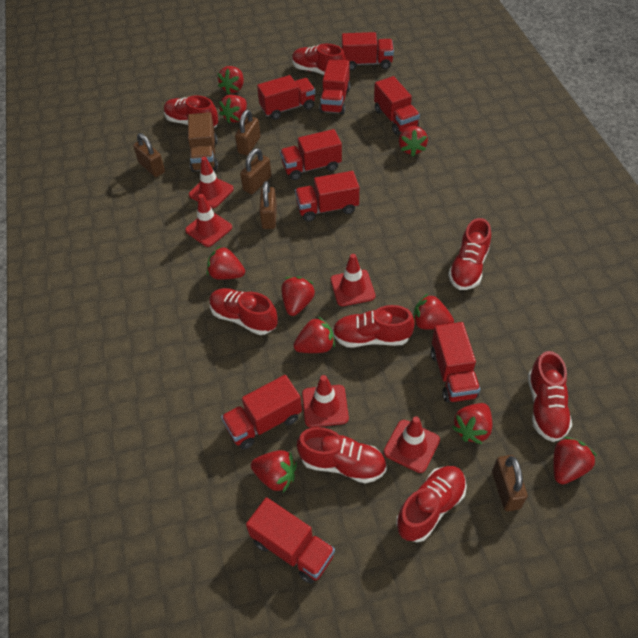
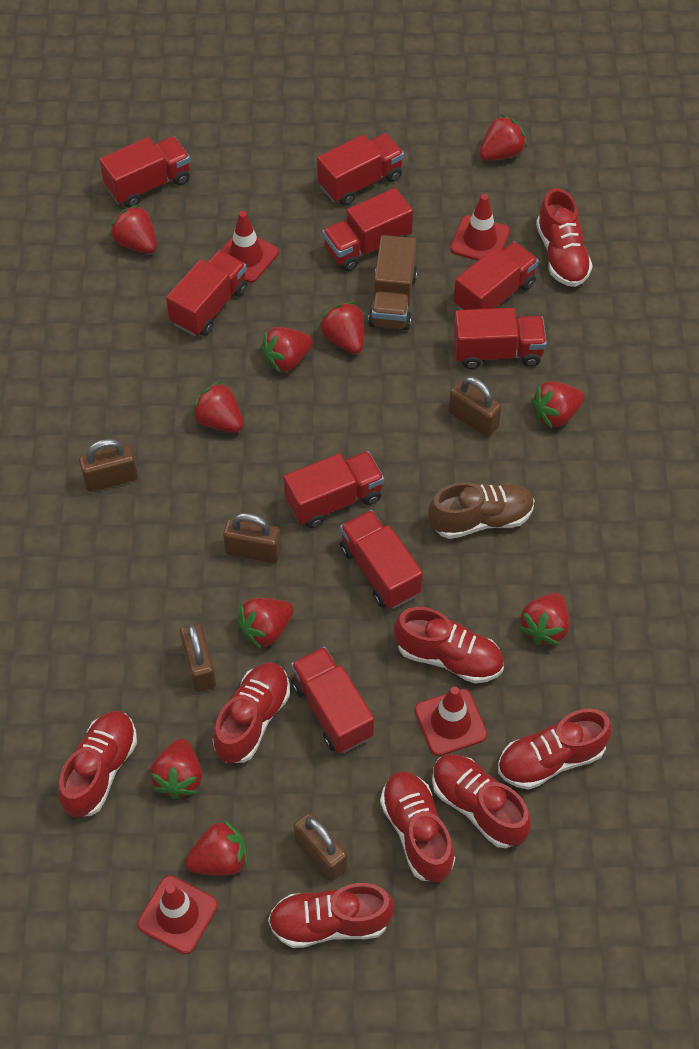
brown shoe: 0 -> 1
red traffic cone: 5 -> 4

